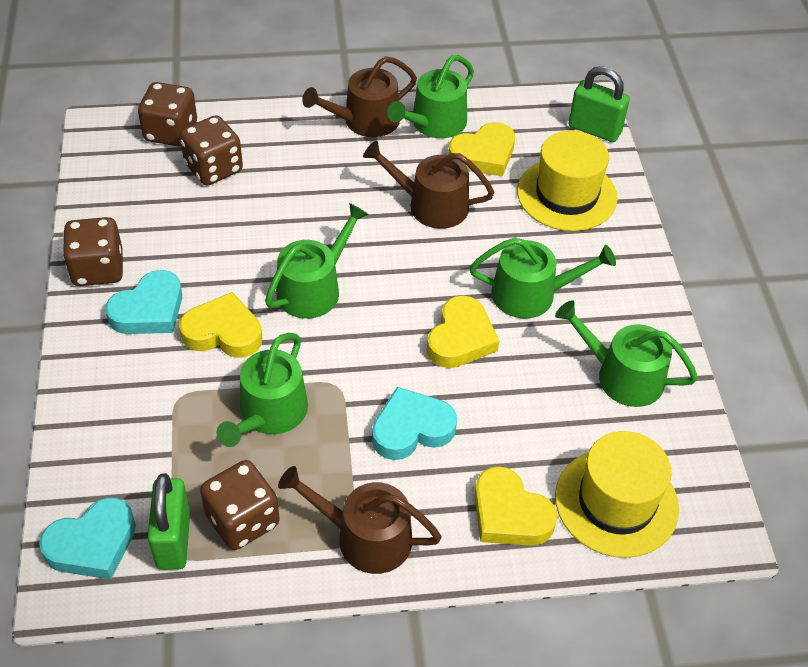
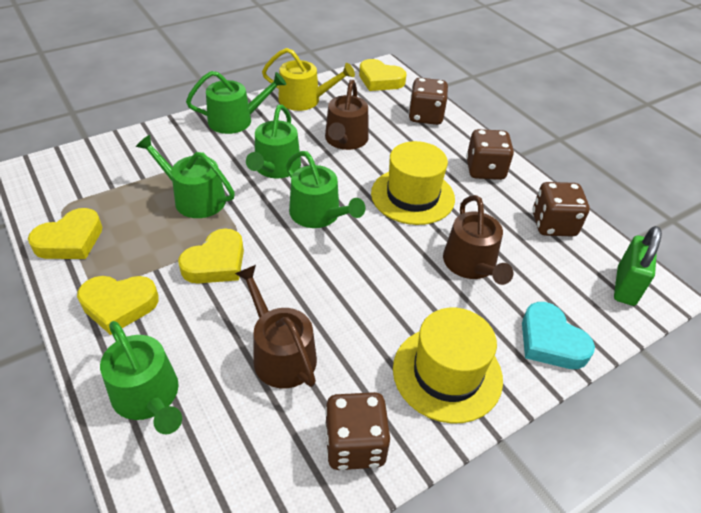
green padlock: 2 -> 1
turquoise heart: 3 -> 1
yellow watering can: 0 -> 1

